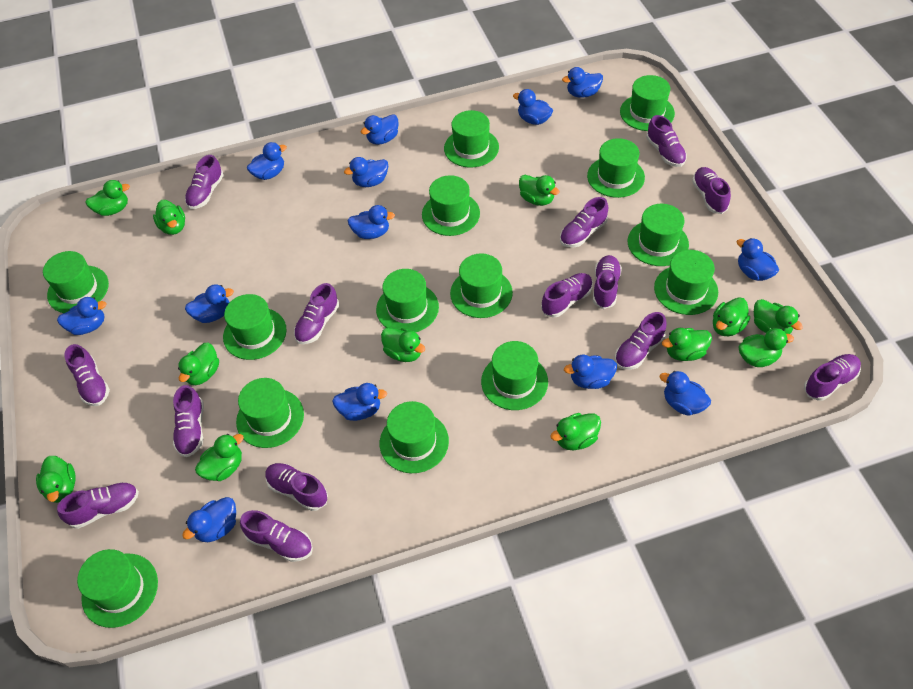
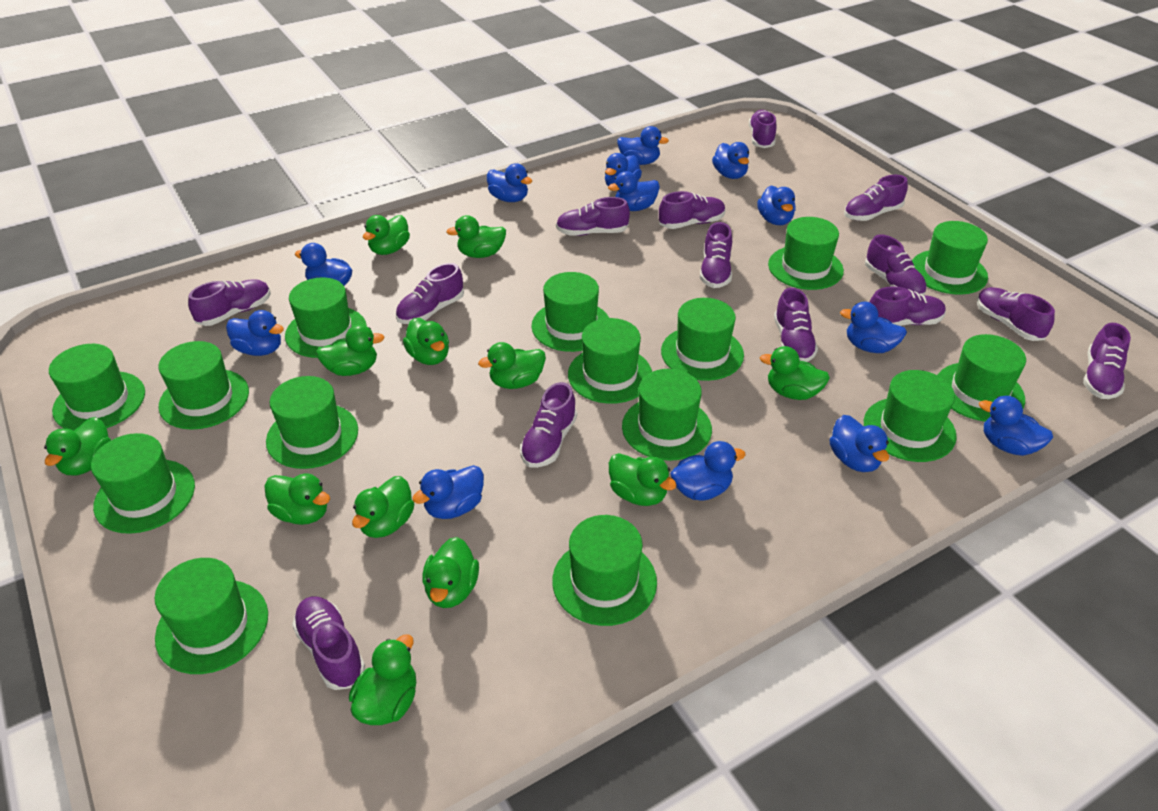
green hat: 14 -> 15

